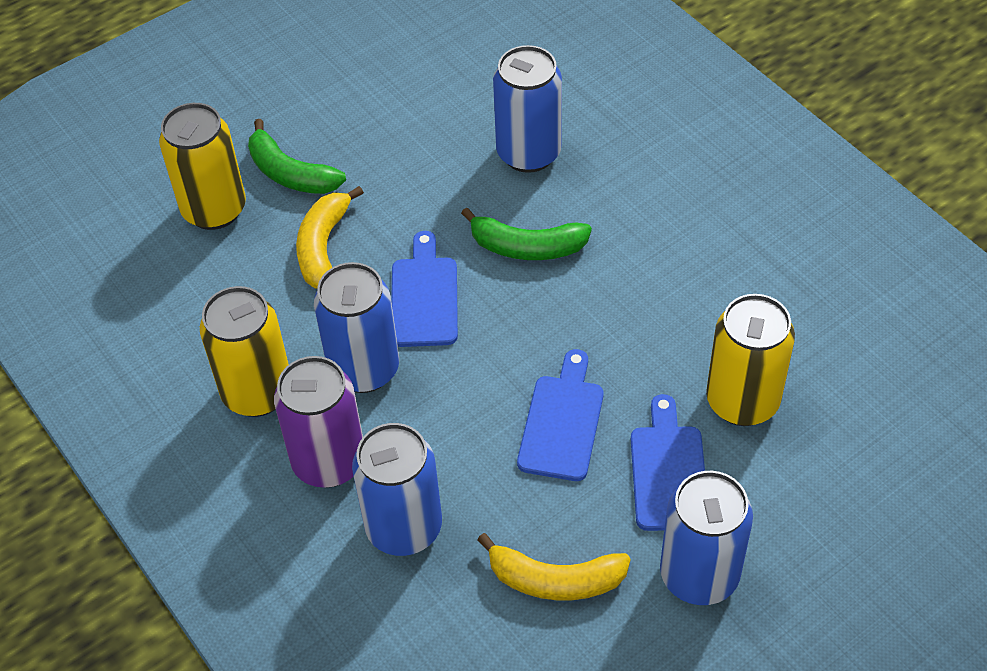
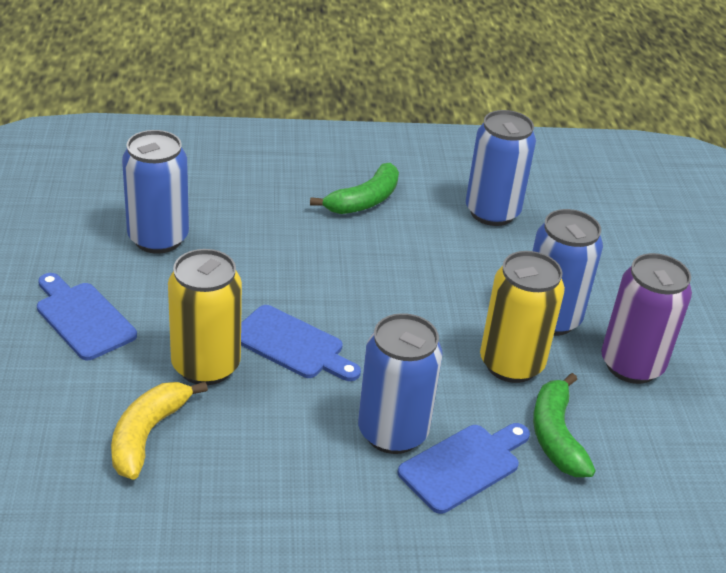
yellow banana: 2 -> 1
yellow can: 3 -> 2

